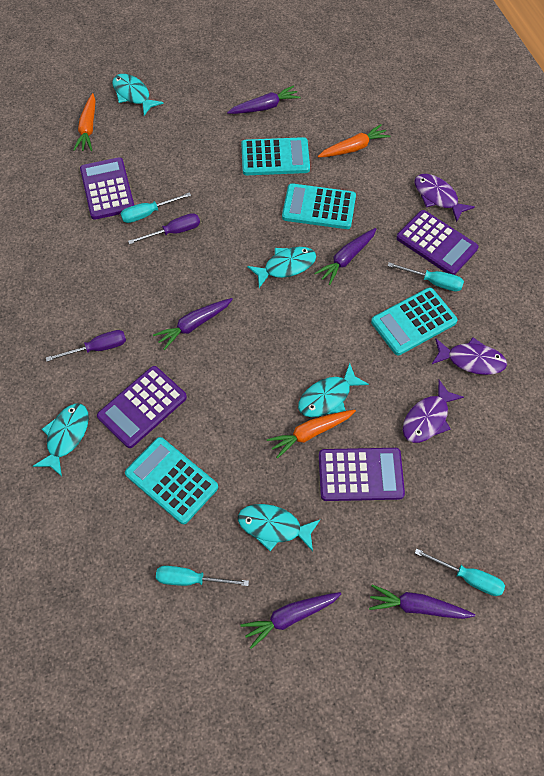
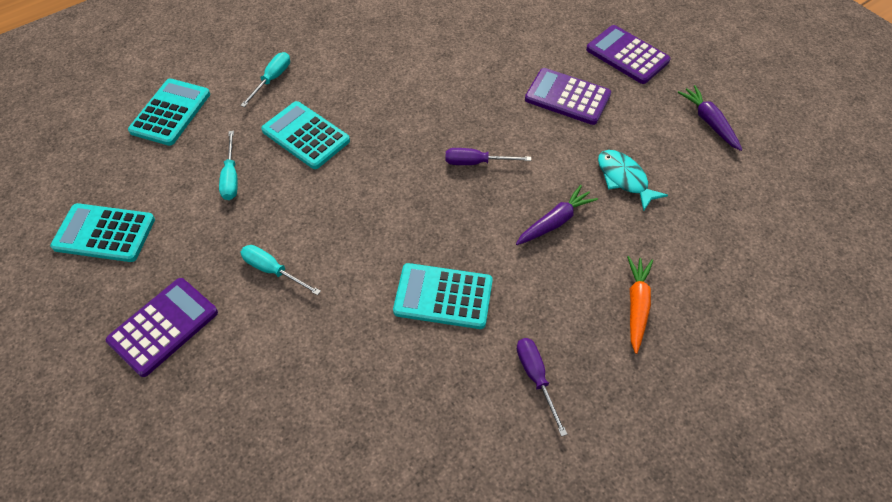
orange carrot: 3 -> 1
purple calculator: 4 -> 3
purple carrot: 5 -> 2
purple fish: 3 -> 0
turquoise fish: 5 -> 1
turquoise screwdriver: 4 -> 3

